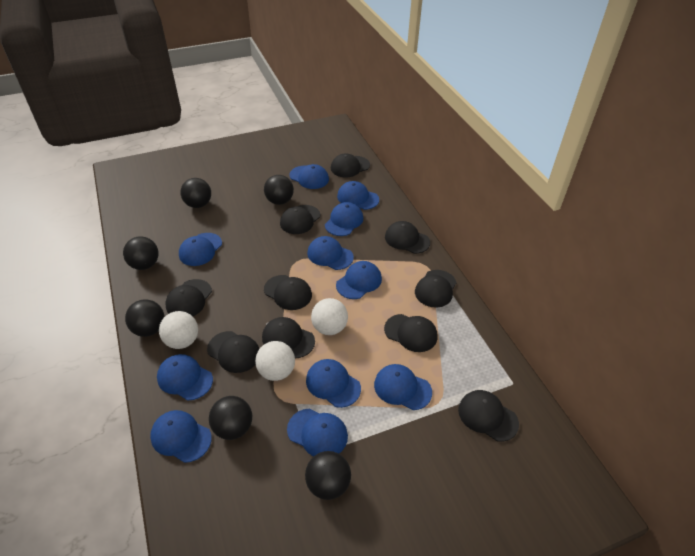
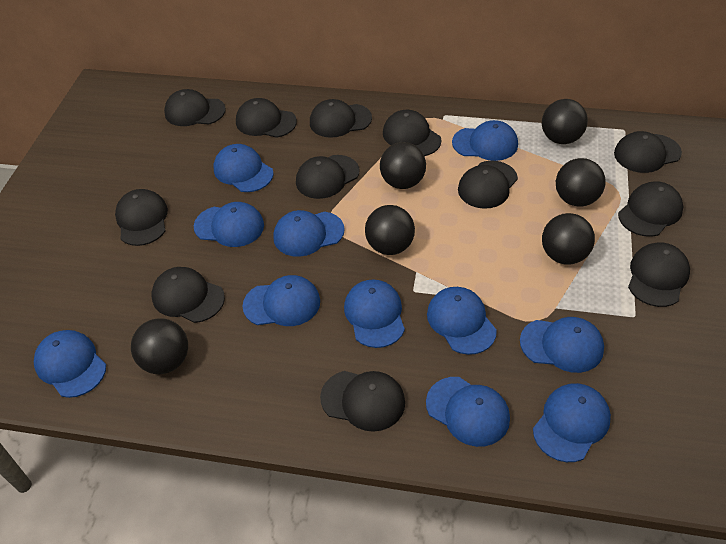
black cap: 10 -> 12
white ball: 3 -> 0

